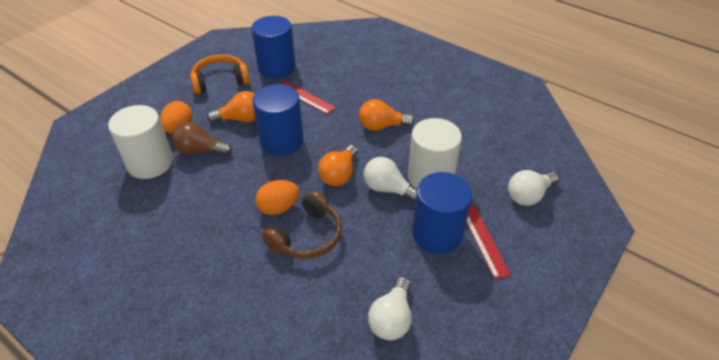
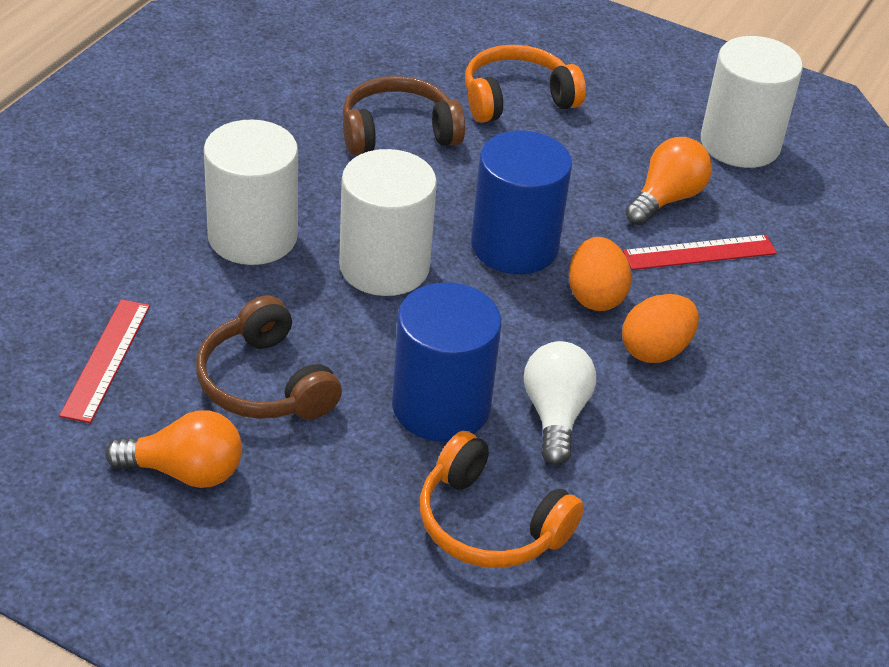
blue cylinder: 3 -> 2
brown headphones: 1 -> 2
brown light bulb: 1 -> 0
orange headphones: 1 -> 2
orange light bulb: 3 -> 2
white cylinder: 2 -> 3
white light bulb: 3 -> 1

